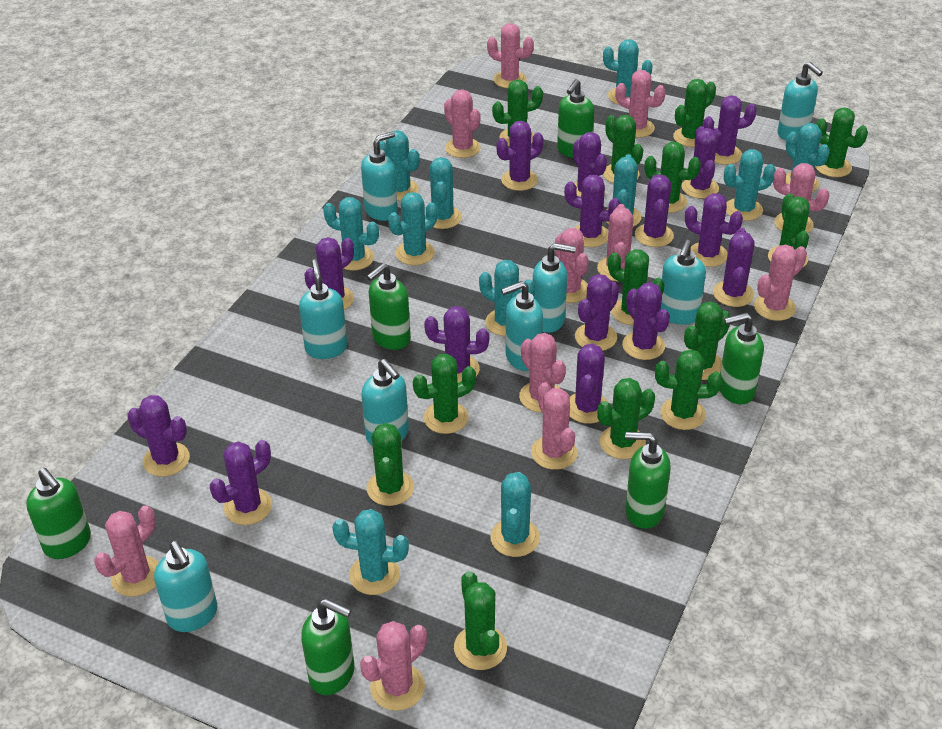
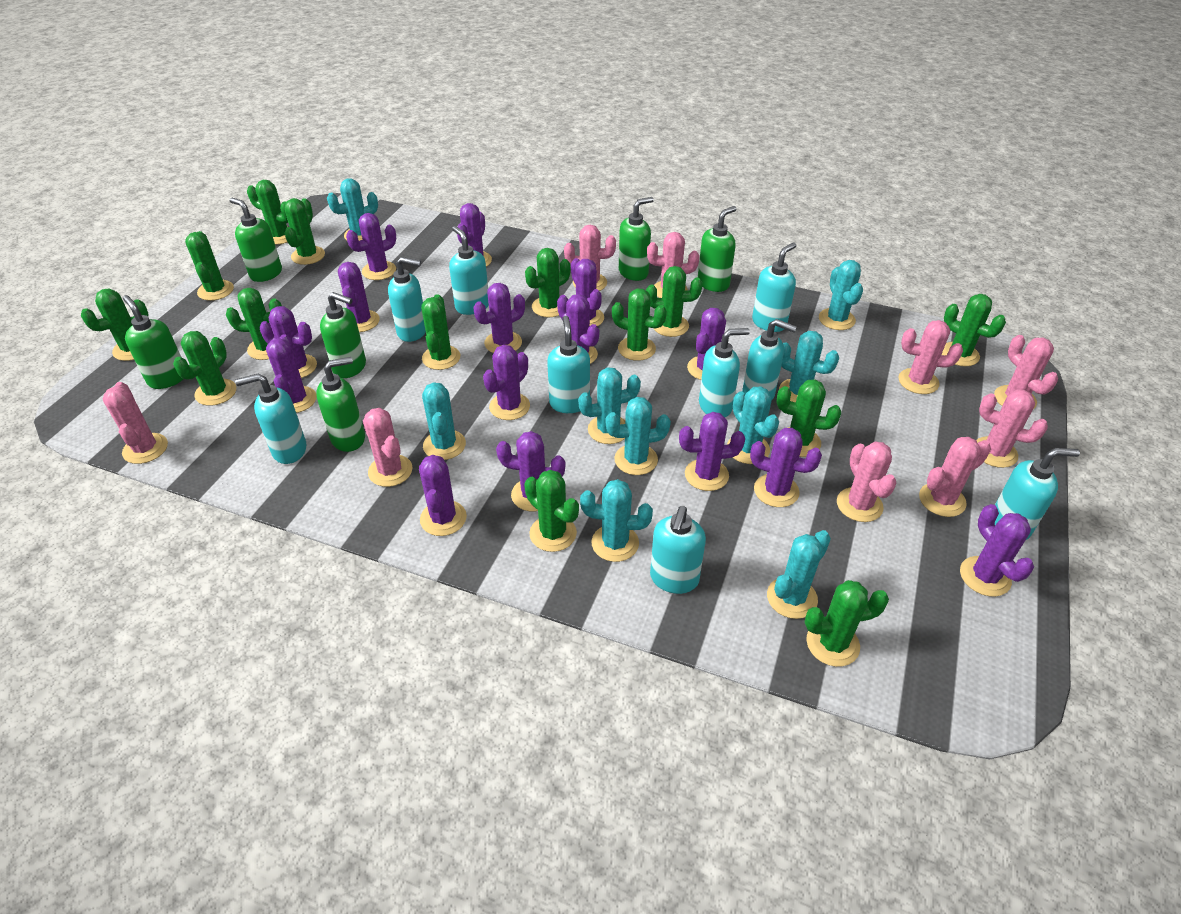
green cactus: 13 -> 14
pink cactus: 11 -> 9
turquoise cactus: 11 -> 9
turquoise soap dispenser: 8 -> 9

